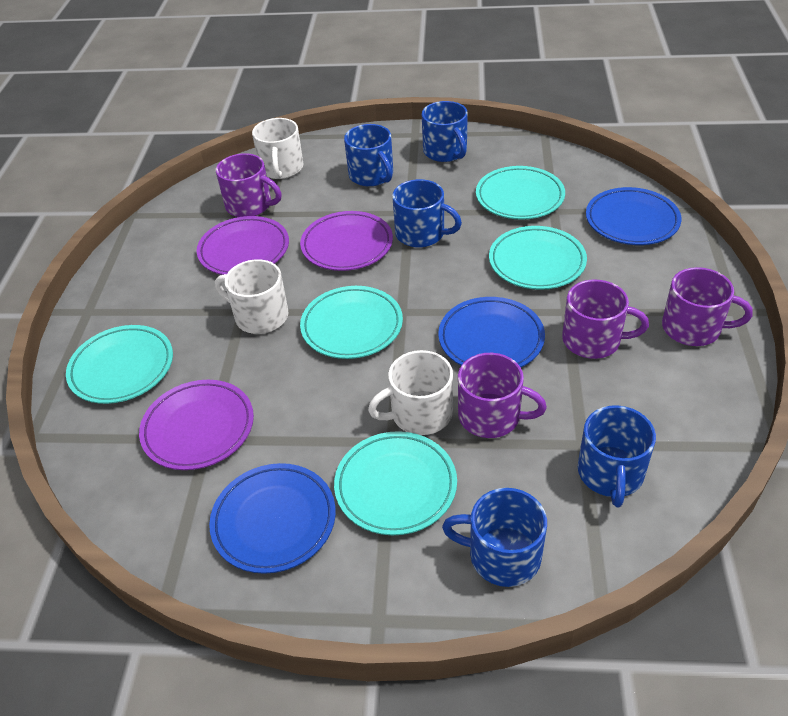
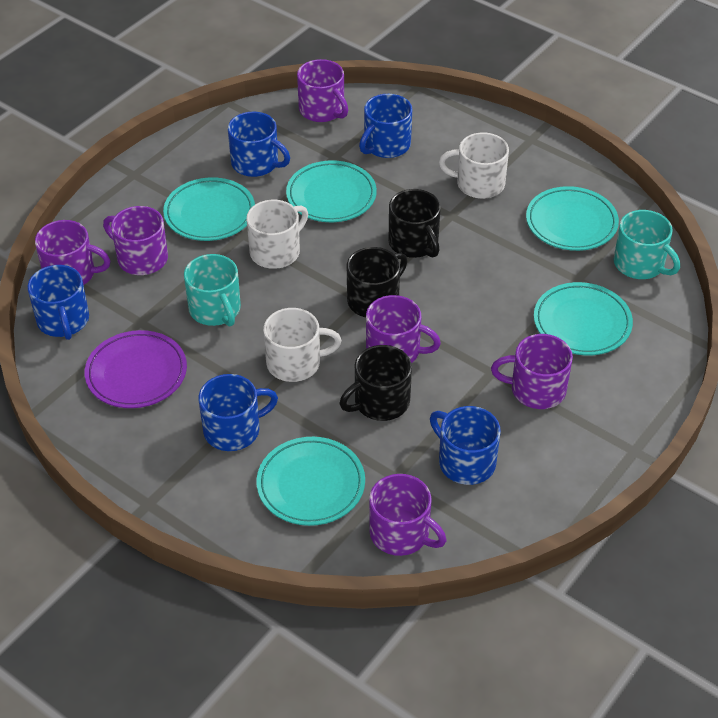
black mug: 0 -> 3
blue plate: 3 -> 0
purple mug: 4 -> 6
purple plate: 3 -> 1
turquoise mug: 0 -> 2

